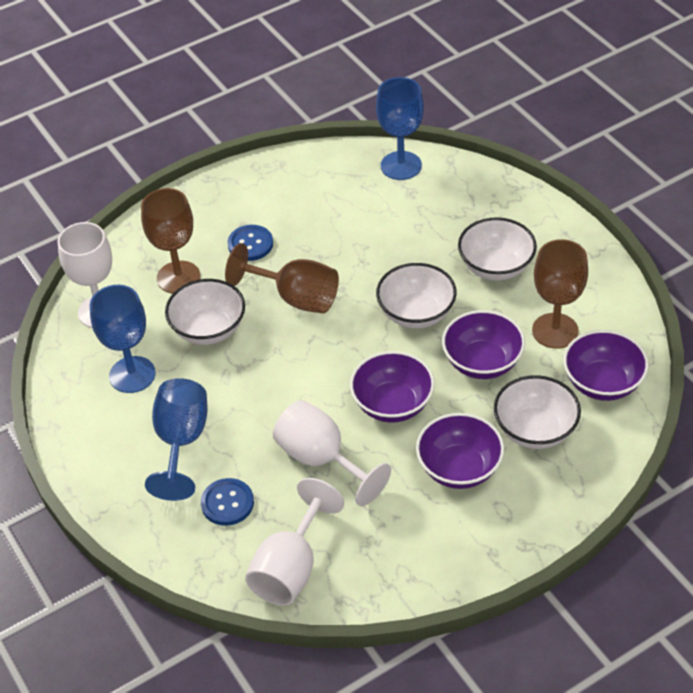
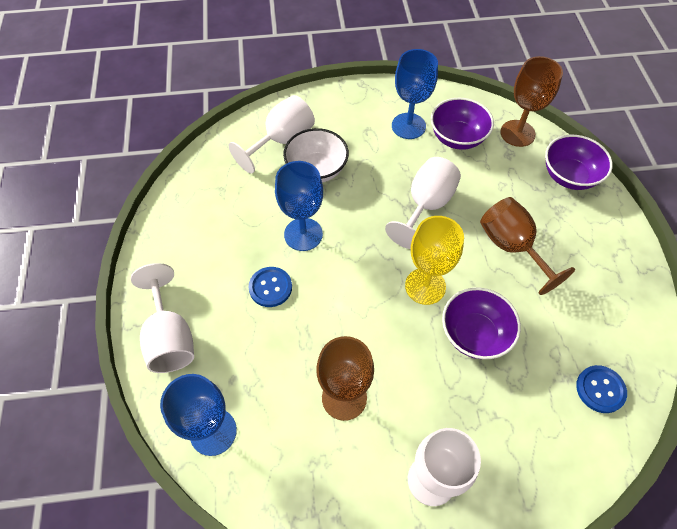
purple bowl: 4 -> 3
white bowl: 4 -> 1
white goblet: 3 -> 4
yellow goblet: 0 -> 1

